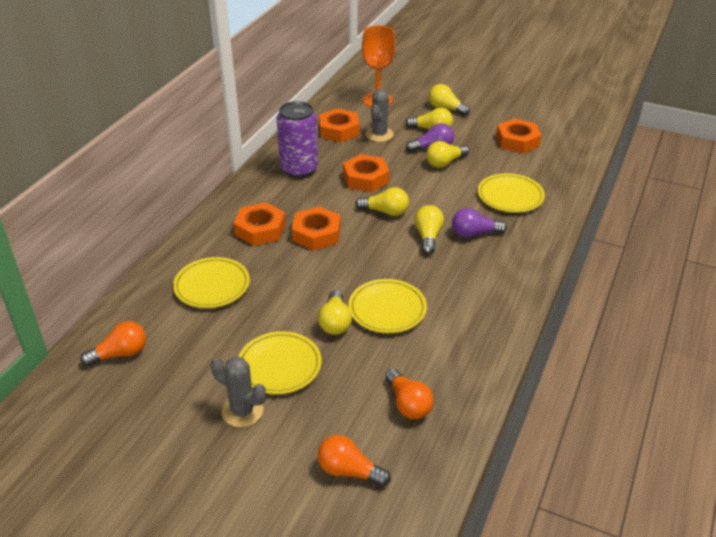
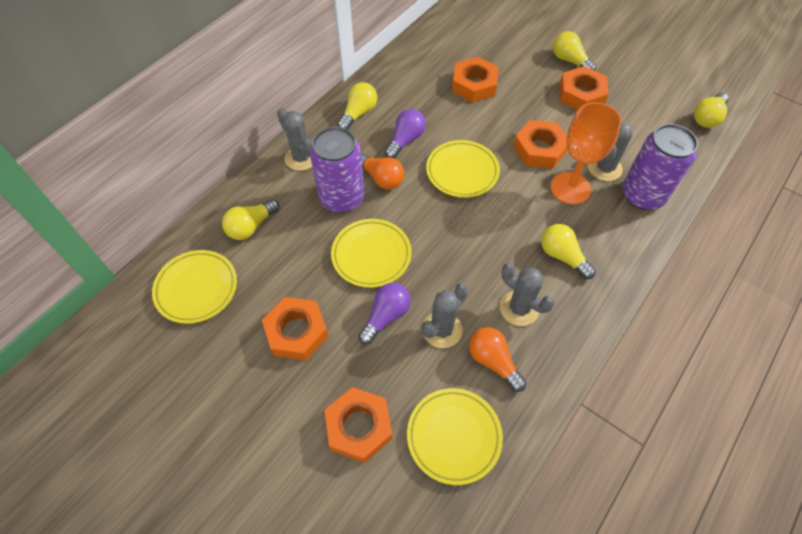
grey cactus: 2 -> 4
orange light bulb: 3 -> 2
purple can: 1 -> 2
yellow light bulb: 6 -> 5

